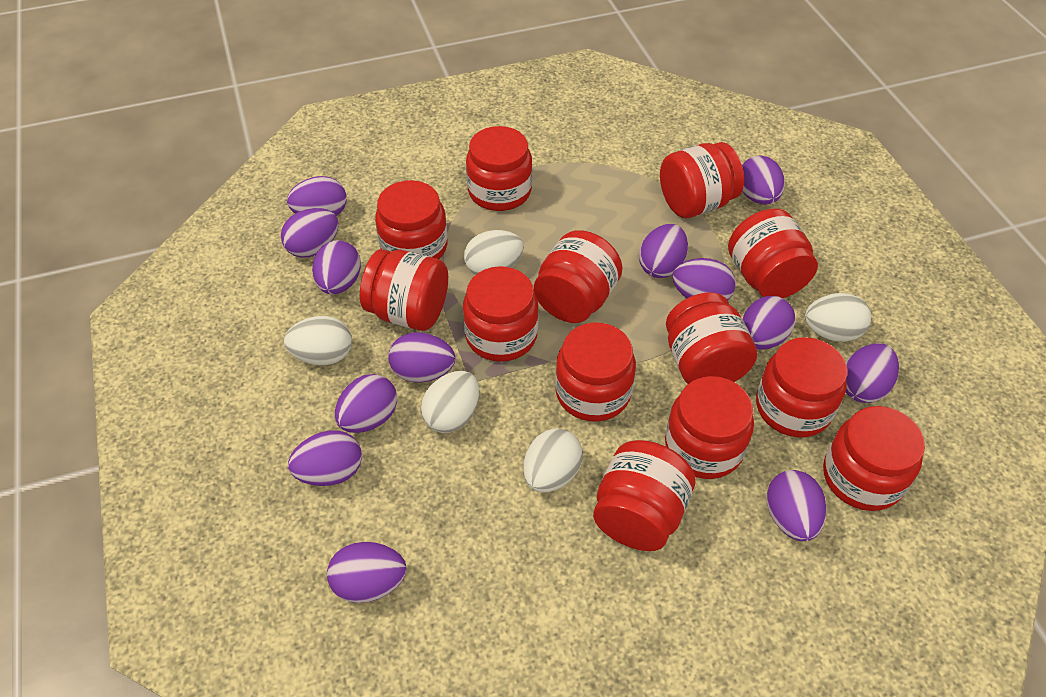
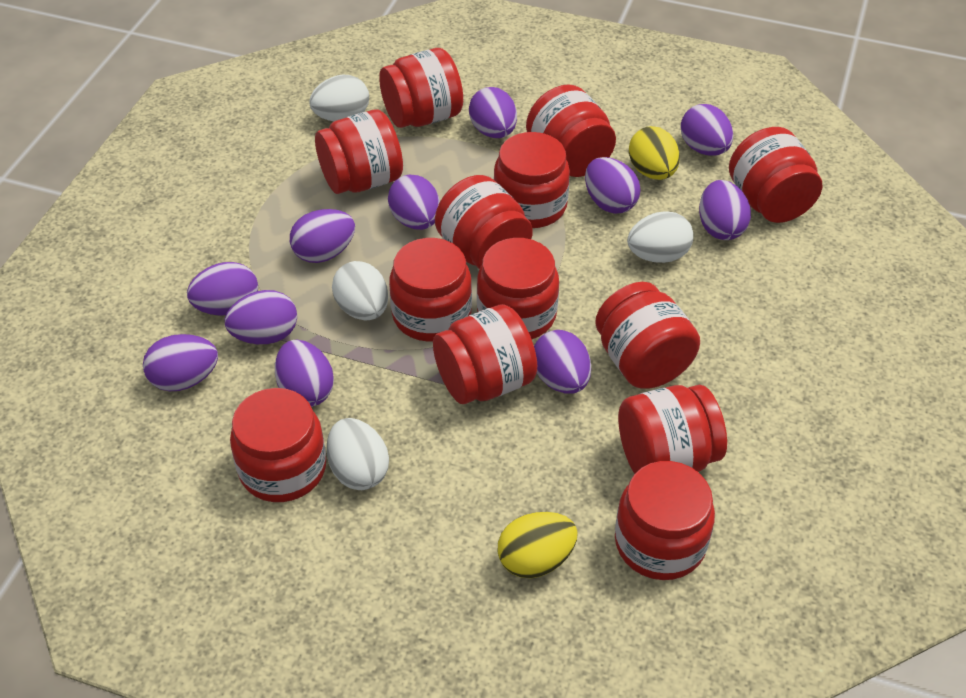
purple egg: 13 -> 11
white egg: 5 -> 4
yellow egg: 0 -> 2

